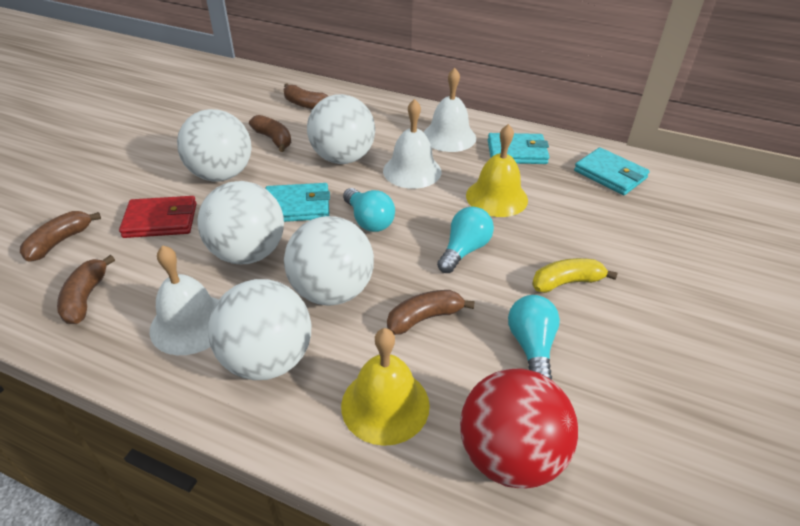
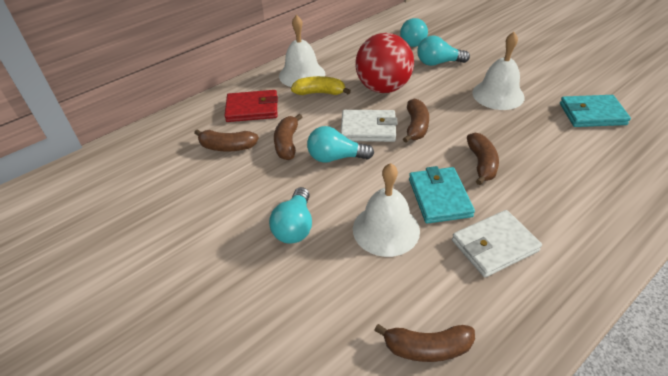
turquoise light bulb: 3 -> 4
turquoise wallet: 3 -> 2
white ball: 5 -> 0
white wallet: 0 -> 2
yellow bell: 2 -> 0

